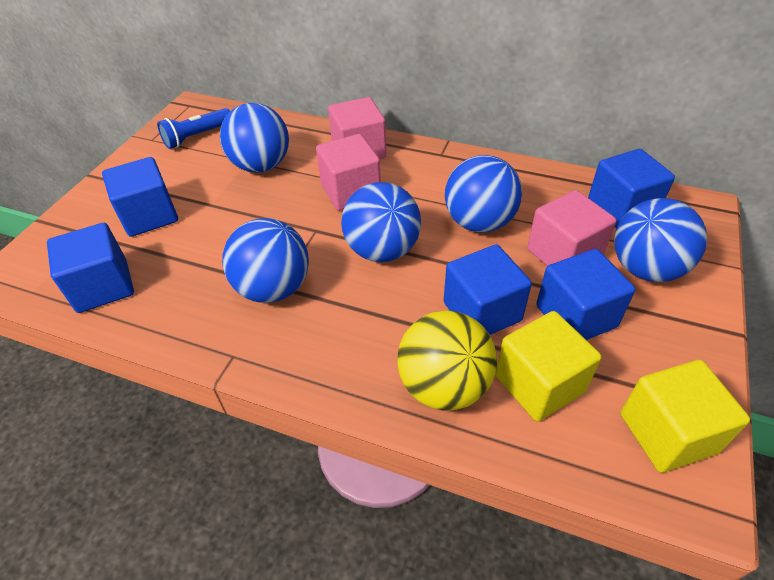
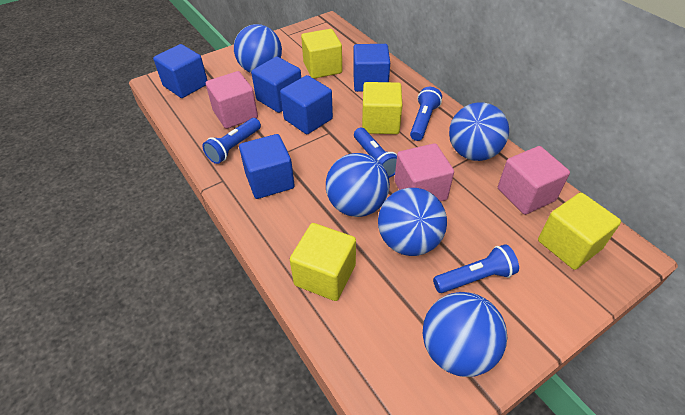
blue flashlight: 1 -> 4
yellow ball: 1 -> 0
yellow cube: 2 -> 4

